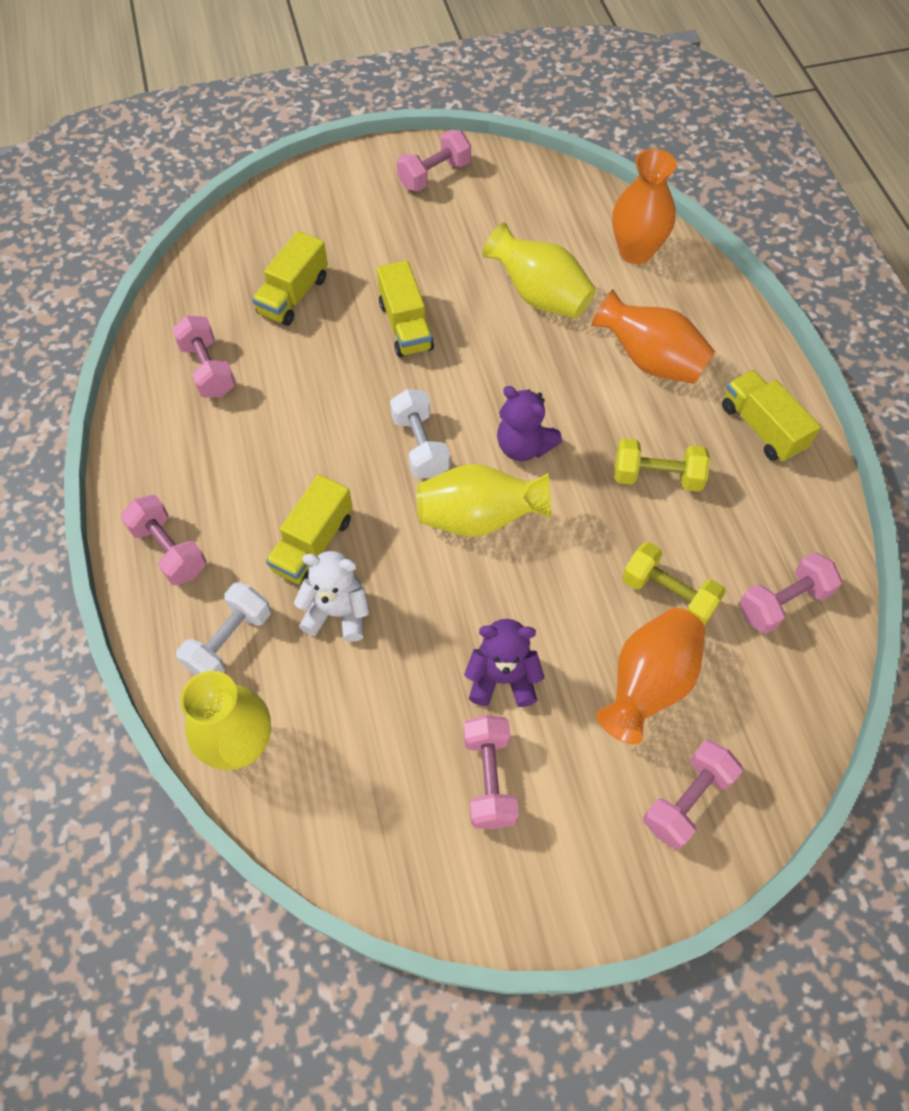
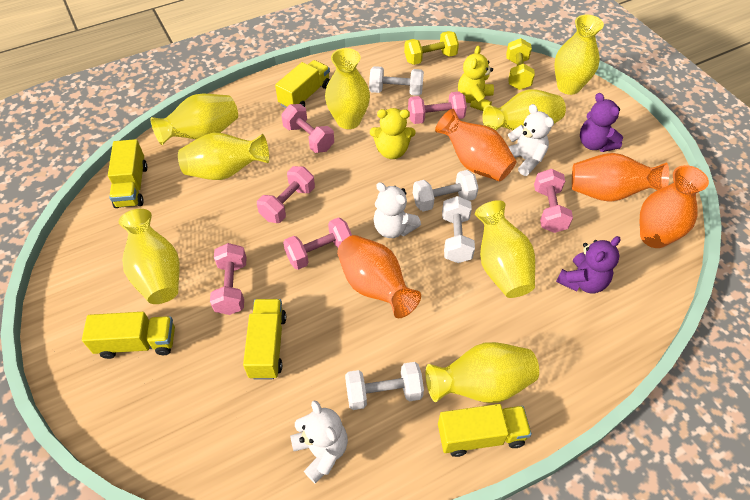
orange vase: 3 -> 4
white dumbbell: 2 -> 4
white teddy bear: 1 -> 3
yellow teddy bear: 0 -> 2
yellow truck: 4 -> 5
yellow vase: 3 -> 8

